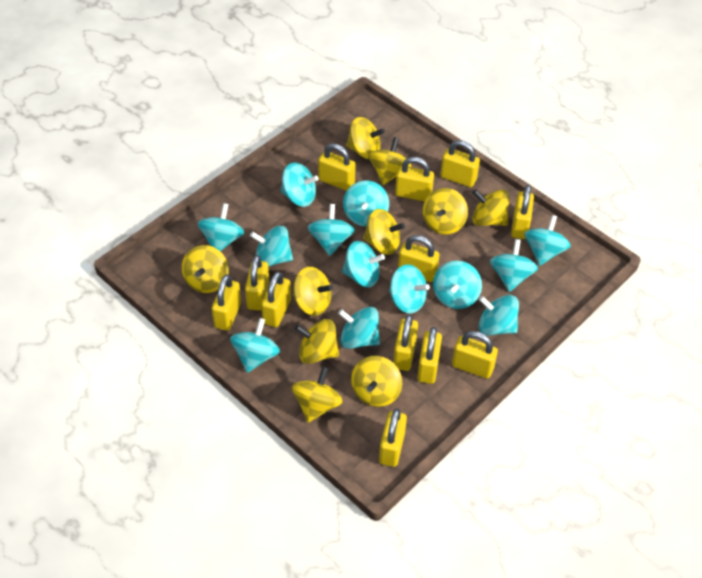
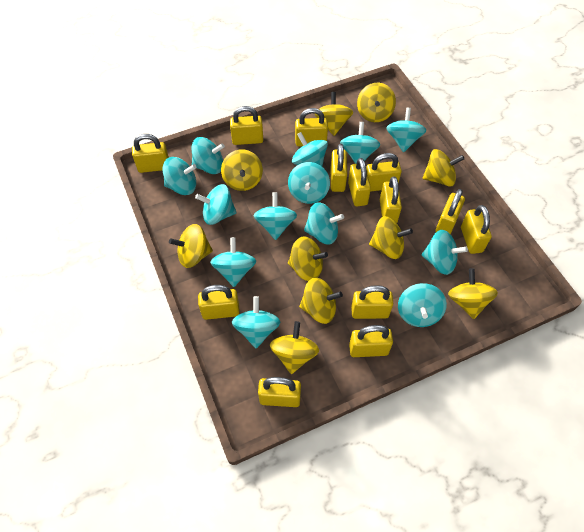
yellow padlock: 12 -> 13

